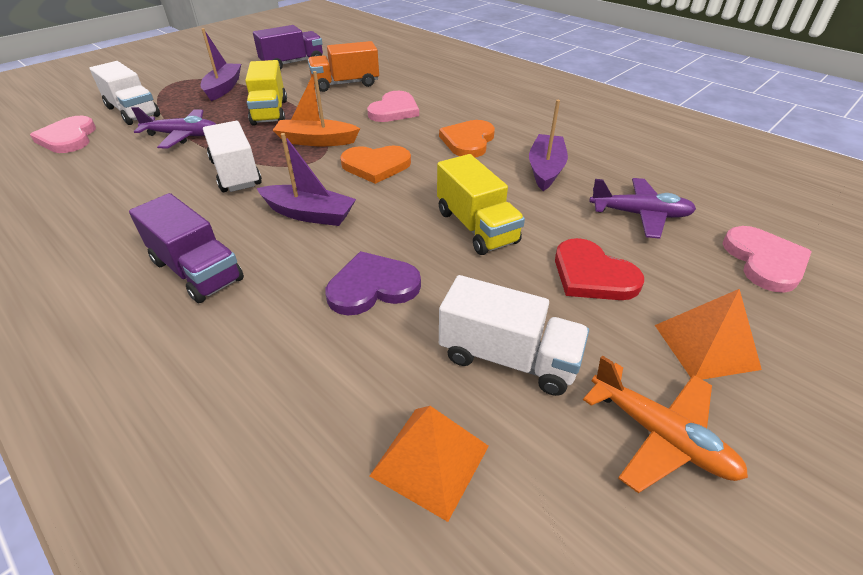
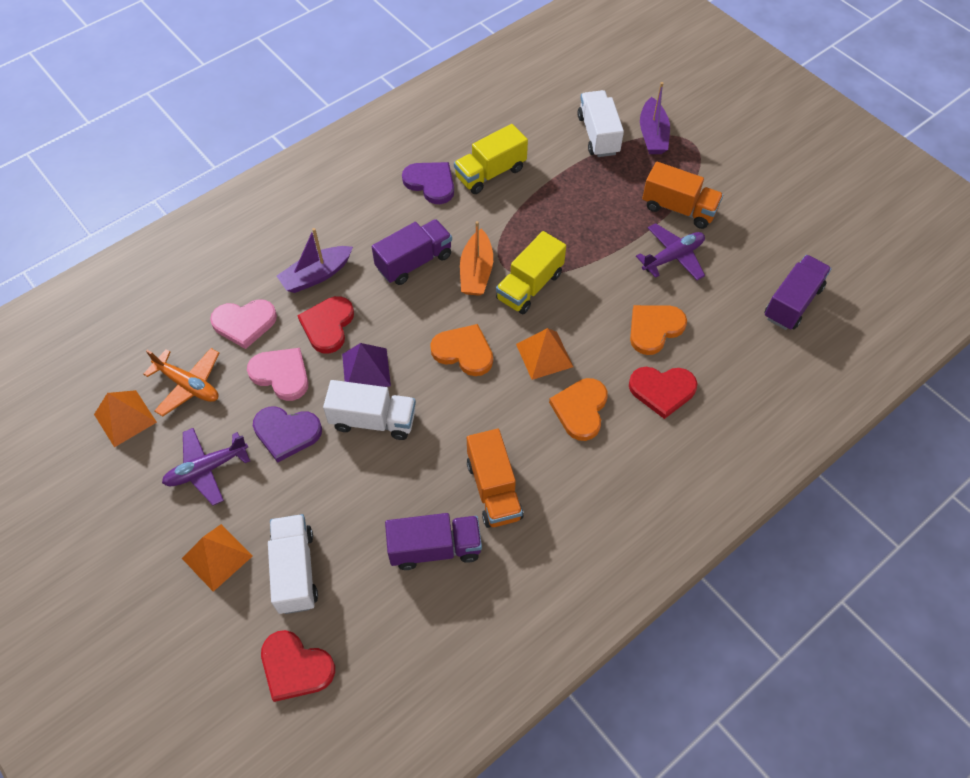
orange heart: 2 -> 3
orange pyramid: 2 -> 3
orange truck: 1 -> 2
pink heart: 3 -> 2
purple boat: 3 -> 2
purple heart: 1 -> 2
purple pyramid: 0 -> 1
purple truck: 2 -> 3
red heart: 1 -> 3

